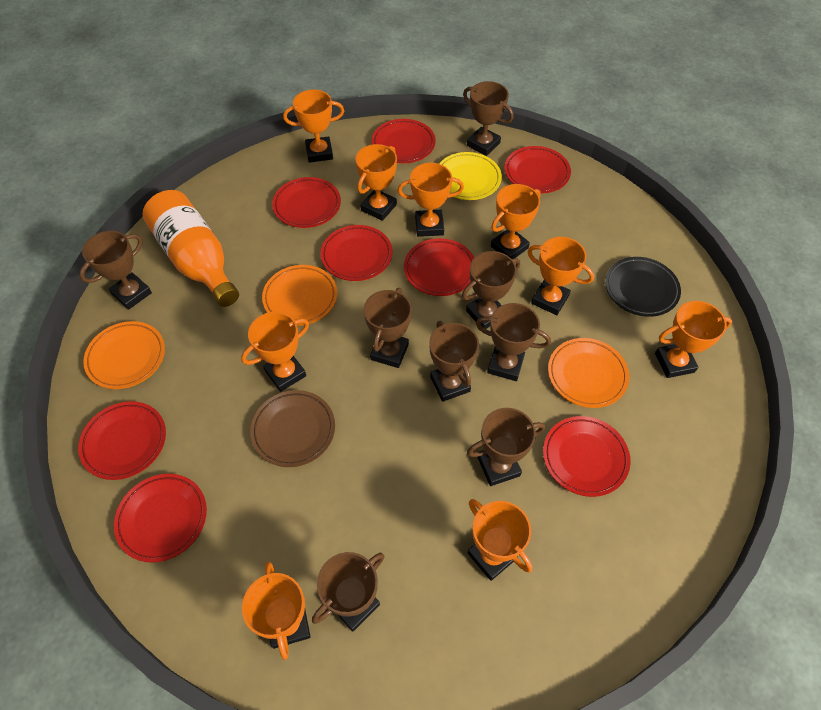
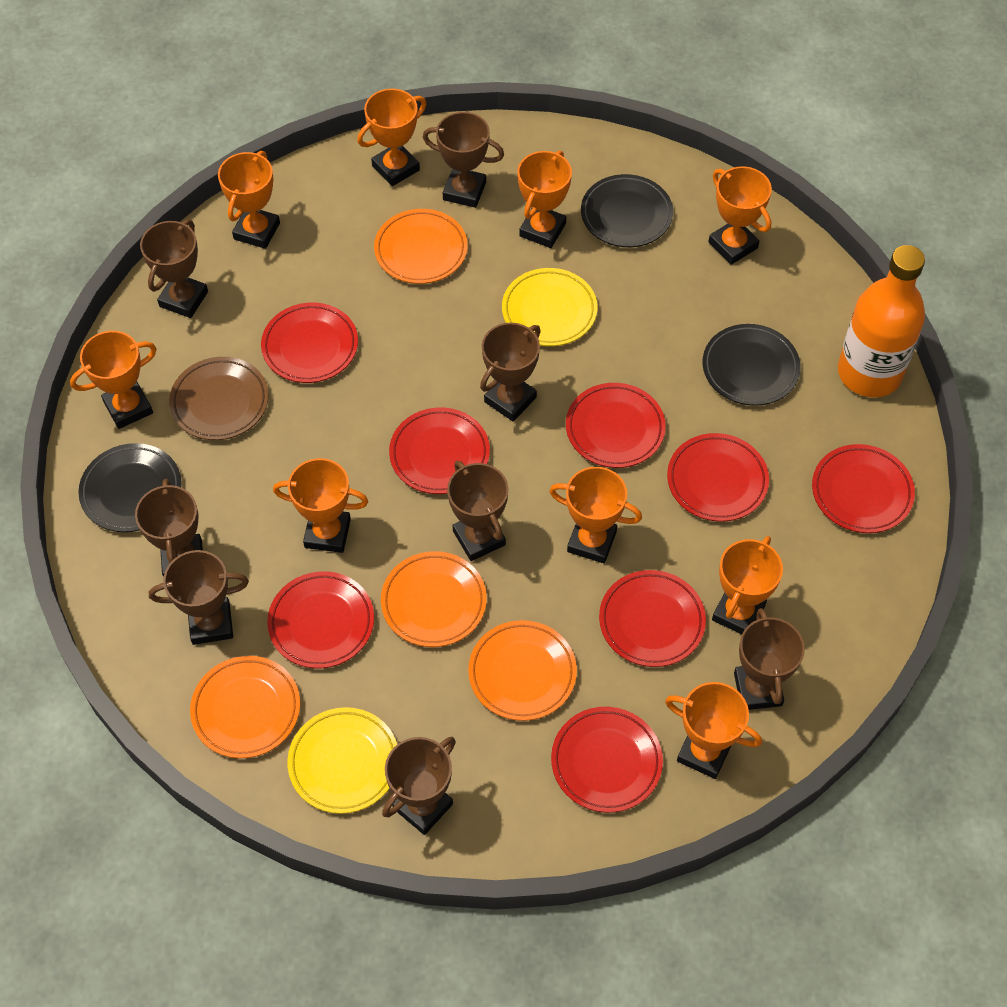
black plate: 1 -> 3
orange plate: 3 -> 4
yellow plate: 1 -> 2

